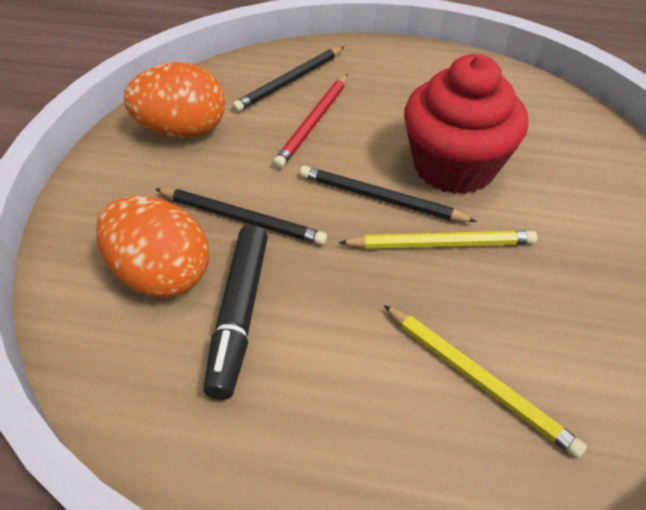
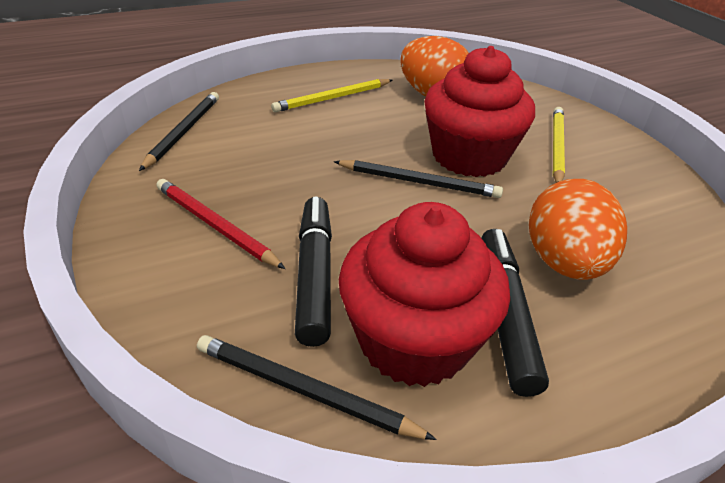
black marker: 1 -> 2
red cupcake: 1 -> 2

